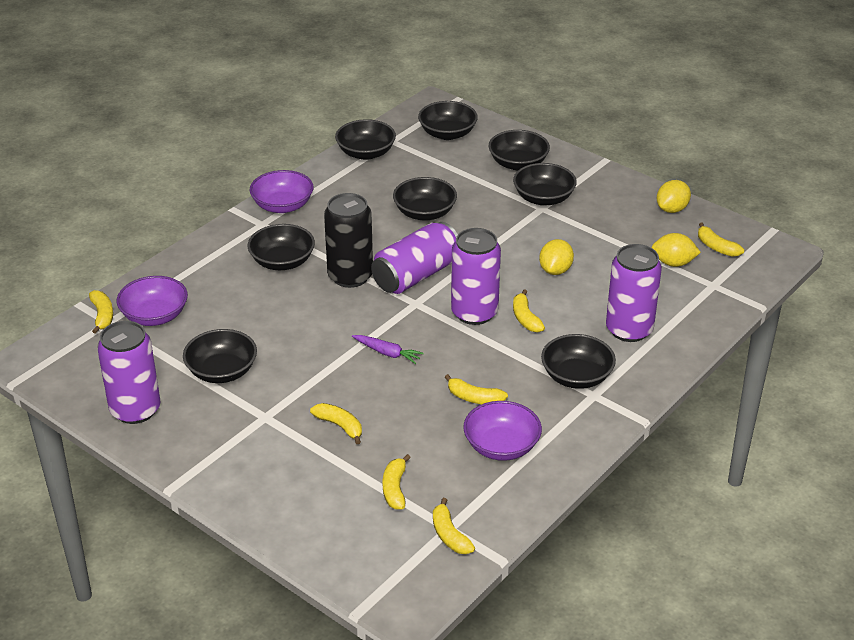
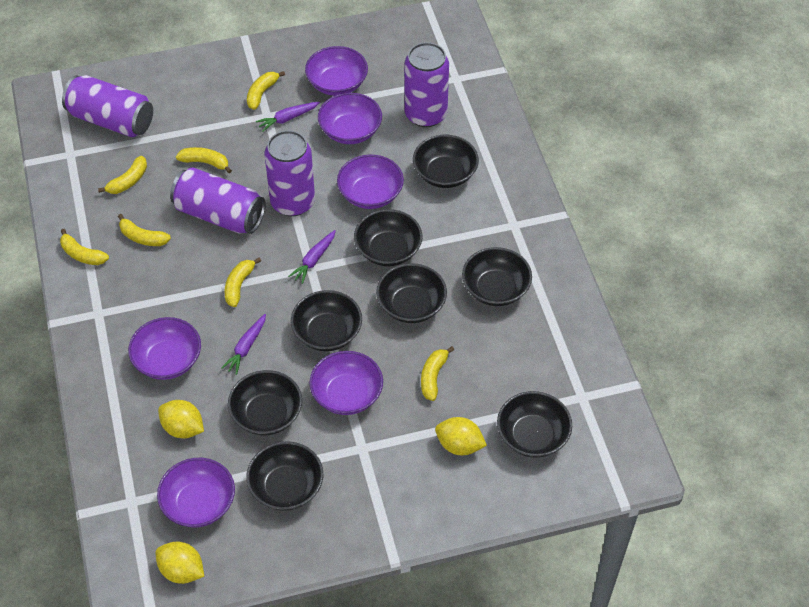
black can: 1 -> 0
purple bowl: 3 -> 6
purple carrot: 1 -> 3

